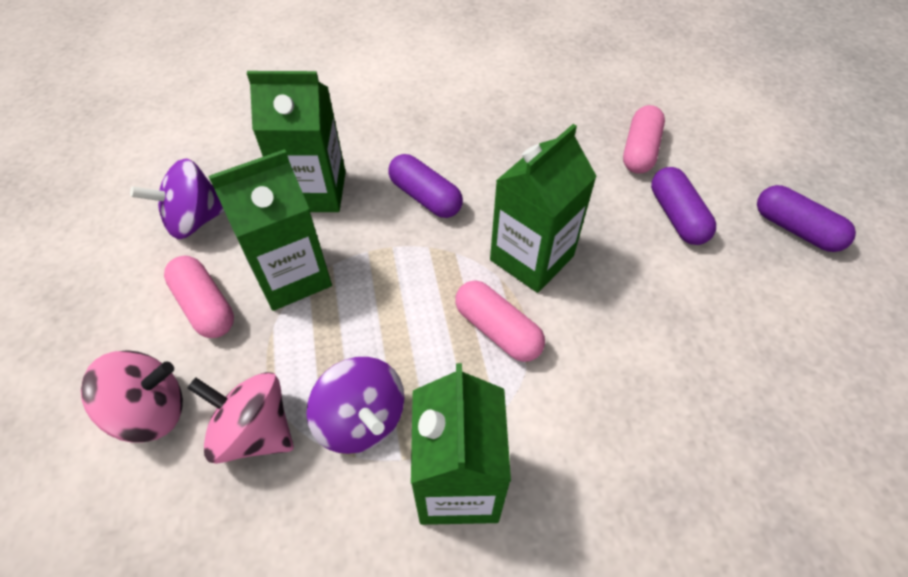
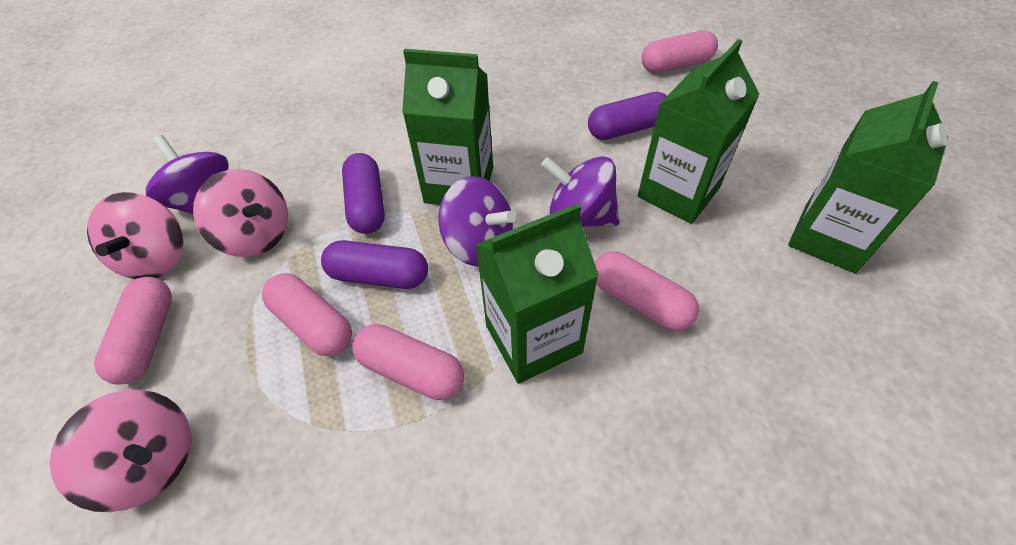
pink capsule: 3 -> 5
pink spinning top: 2 -> 3
purple spinning top: 2 -> 3

